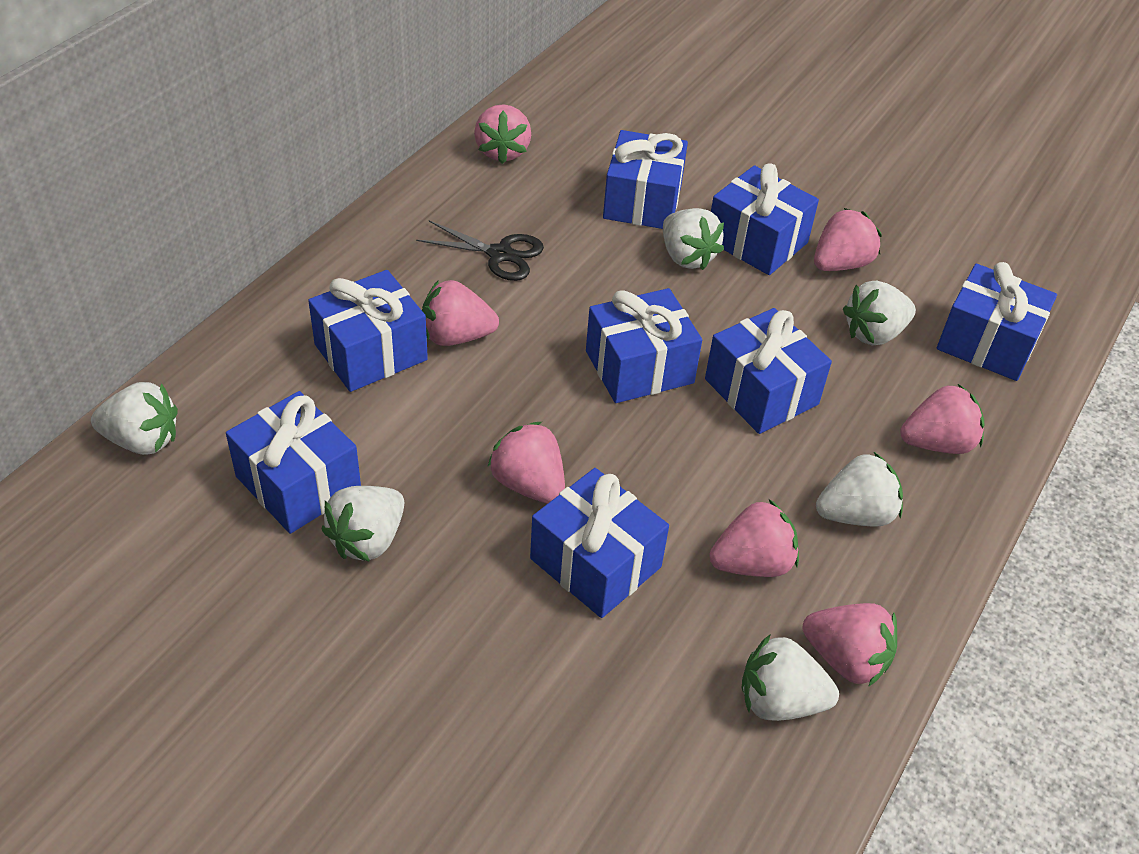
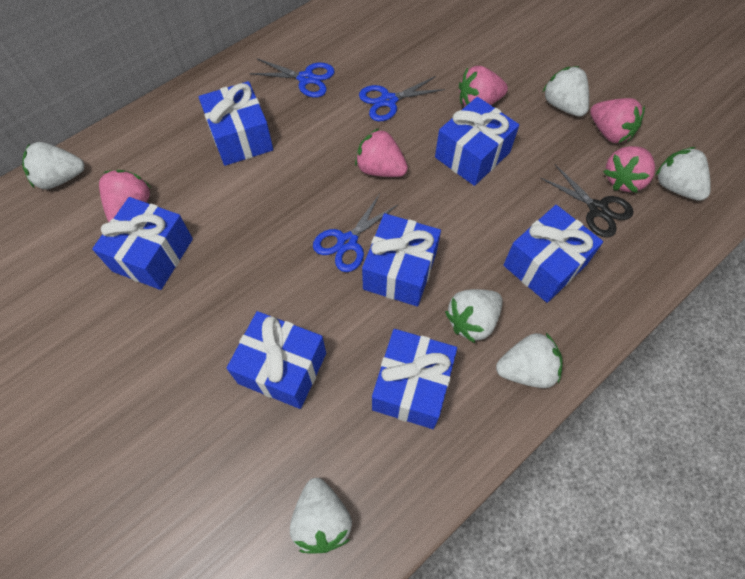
blue gift: 8 -> 7
blue scissors: 0 -> 3
pink strawberry: 7 -> 5

